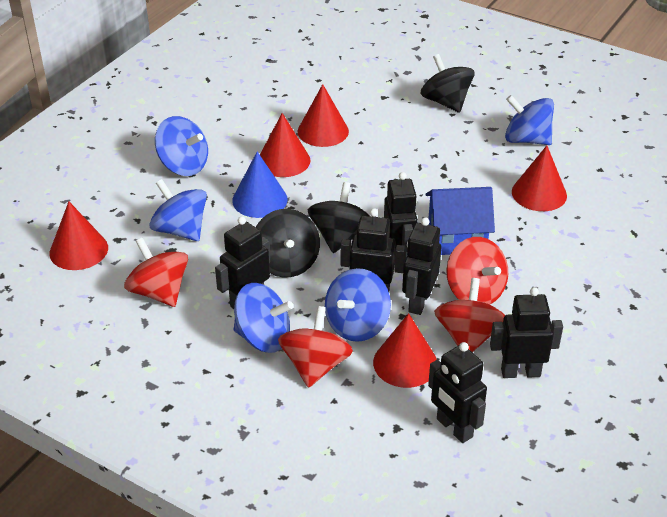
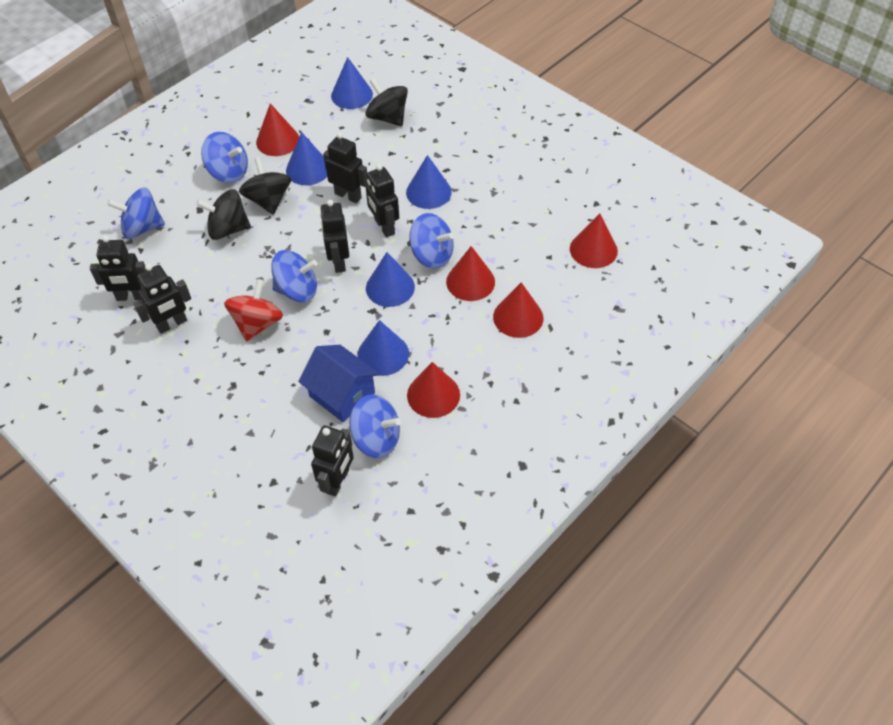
blue cone: 1 -> 5
red spinning top: 4 -> 1

